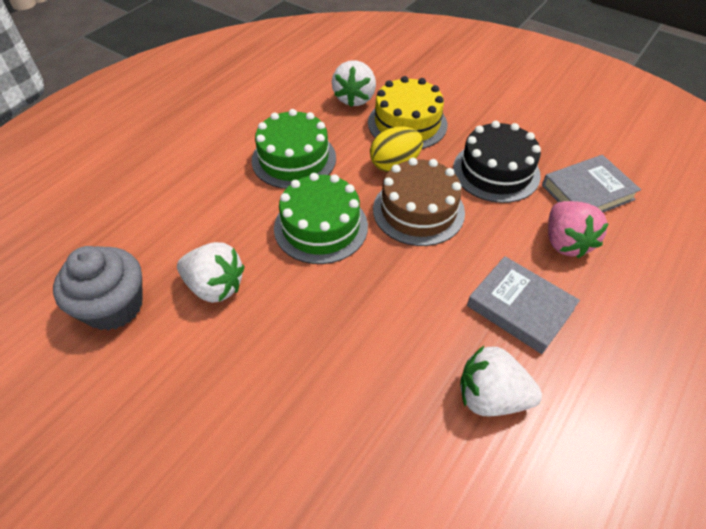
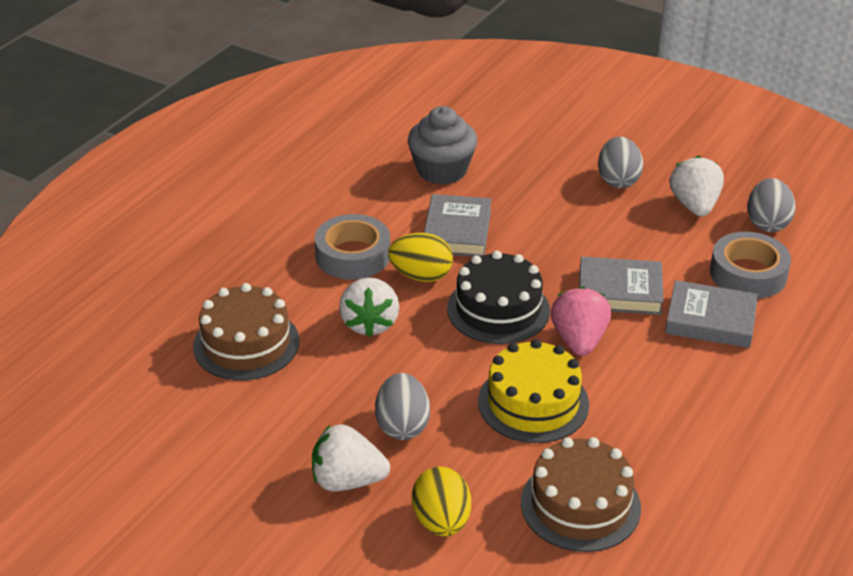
brown cake: 1 -> 2
green cake: 2 -> 0
grey book: 2 -> 3
grey egg: 0 -> 3
grey tape: 0 -> 2
yellow egg: 1 -> 2

